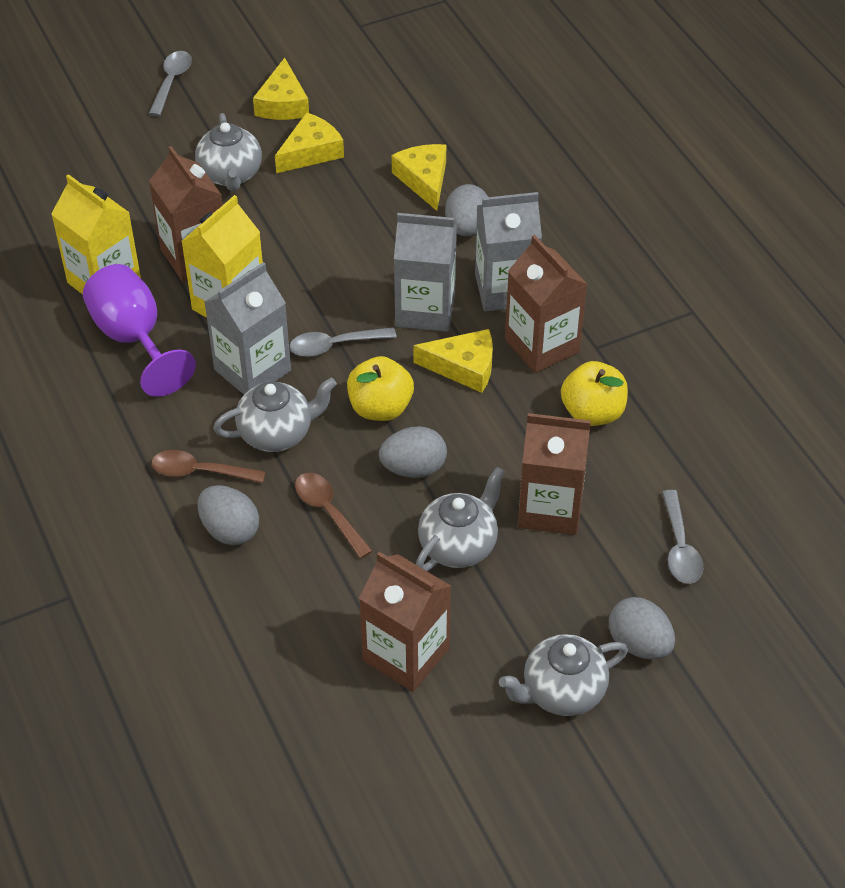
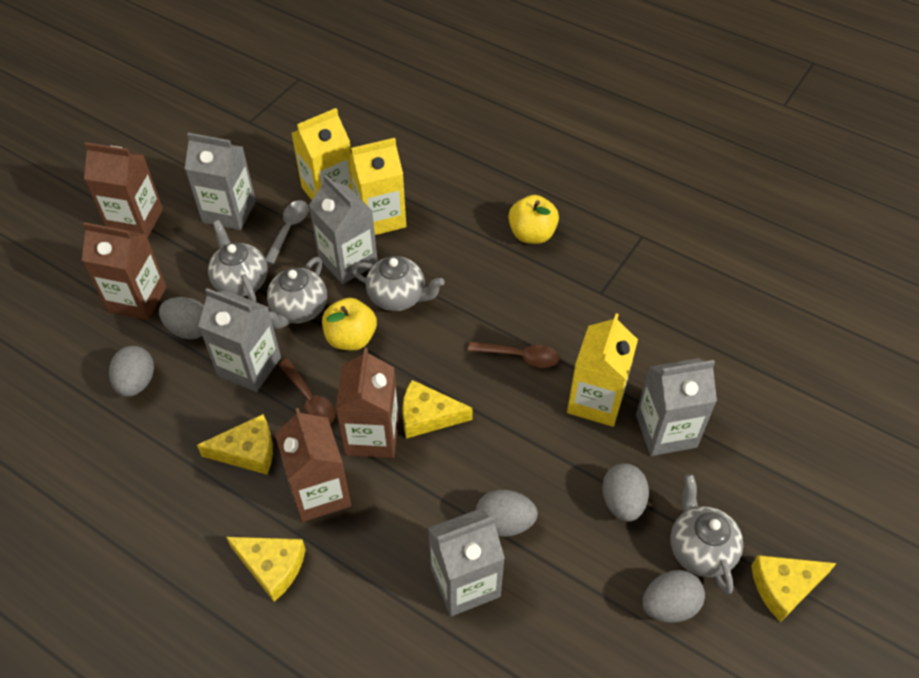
grey carton: 3 -> 5
grey egg: 4 -> 5
grey spoon: 3 -> 1
purple goblet: 1 -> 0
yellow carton: 2 -> 3

